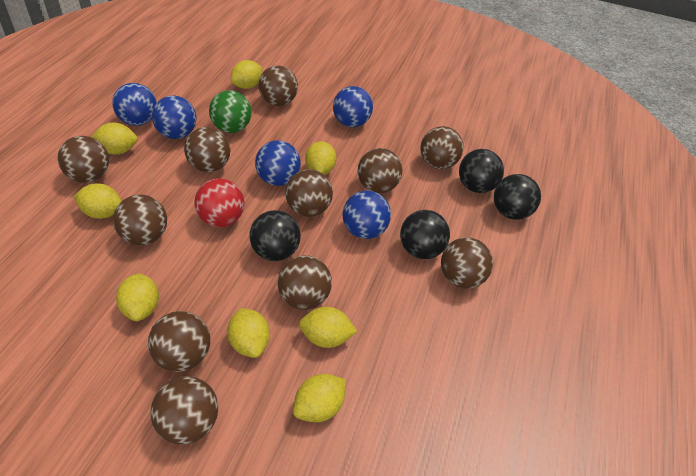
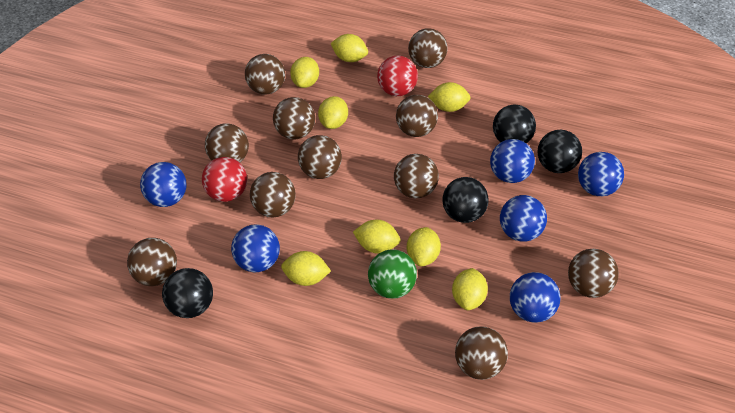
blue ball: 5 -> 6
red ball: 1 -> 2

